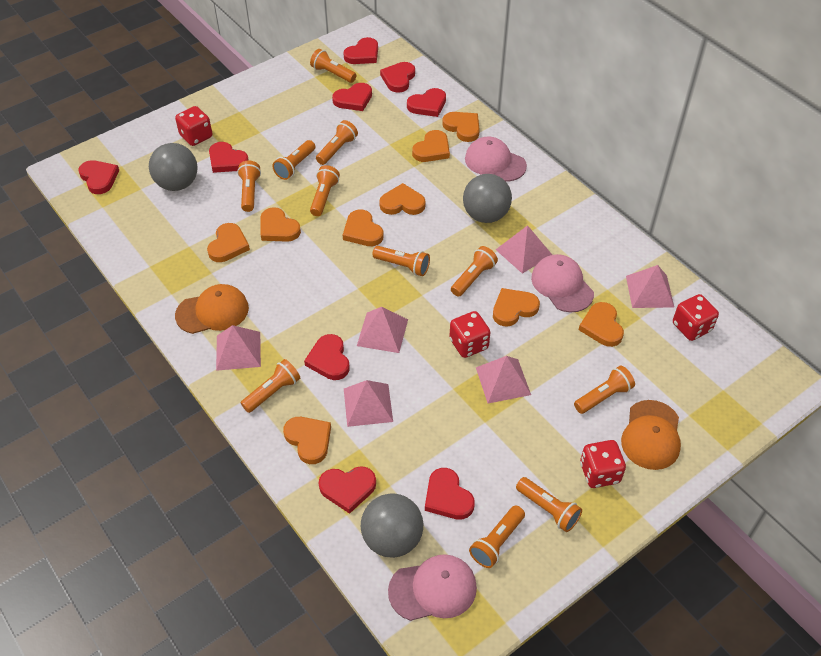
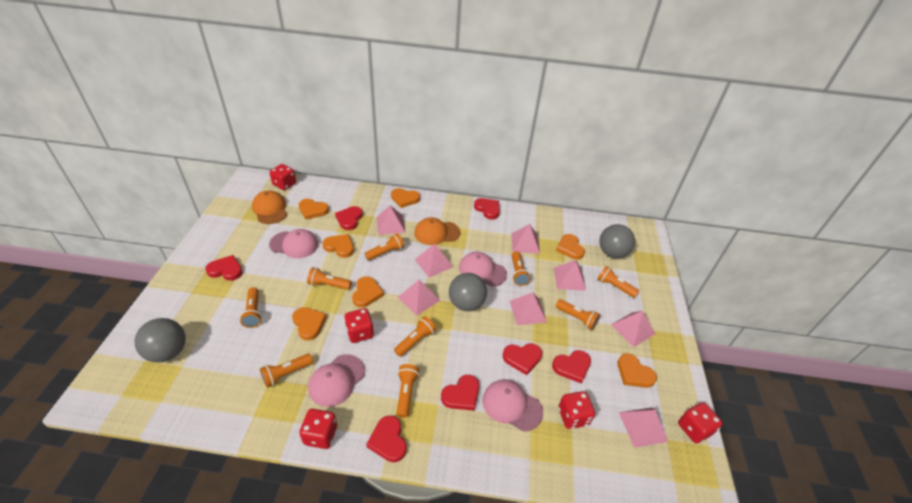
orange flashlight: 11 -> 9
orange heart: 9 -> 7
pink cap: 3 -> 4
pink pyramid: 6 -> 8
red dice: 4 -> 5
red heart: 9 -> 7

